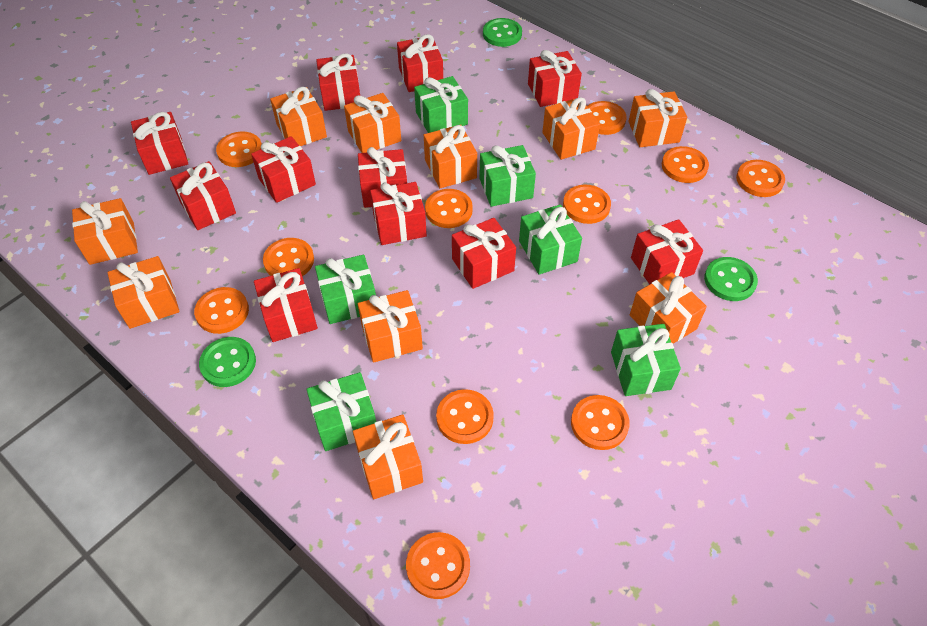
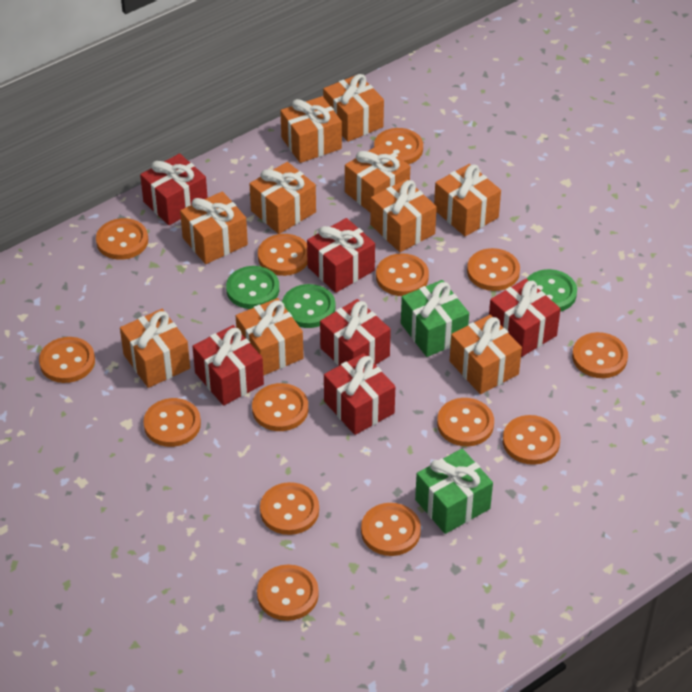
green gift: 6 -> 2
orange button: 11 -> 14
red gift: 11 -> 6

